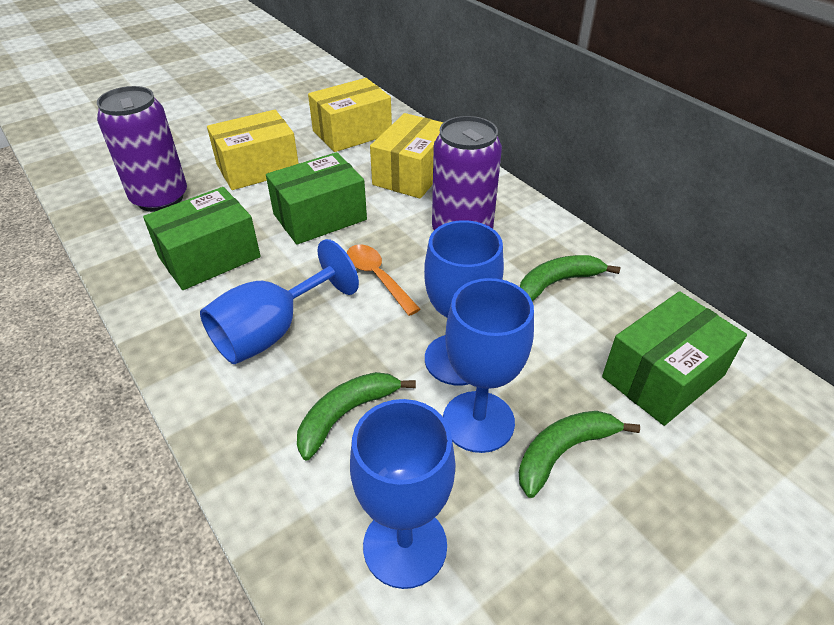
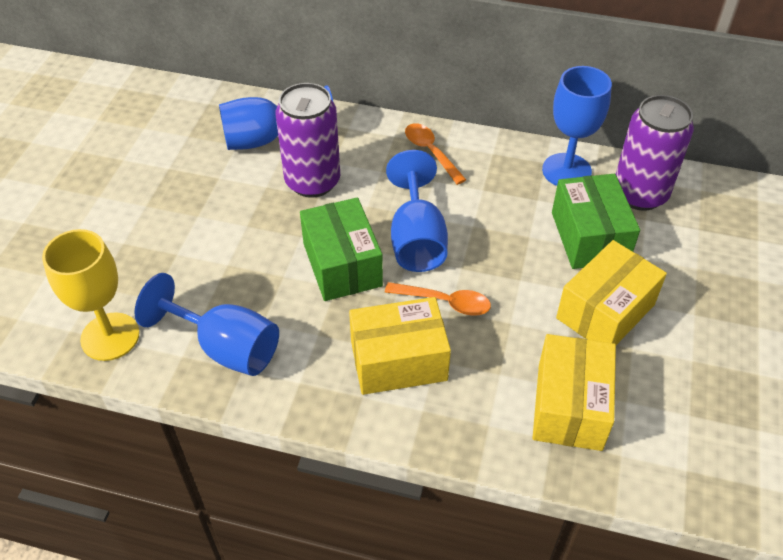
green banana: 3 -> 0
green box: 3 -> 2
orange spoon: 1 -> 2
yellow goblet: 0 -> 1

